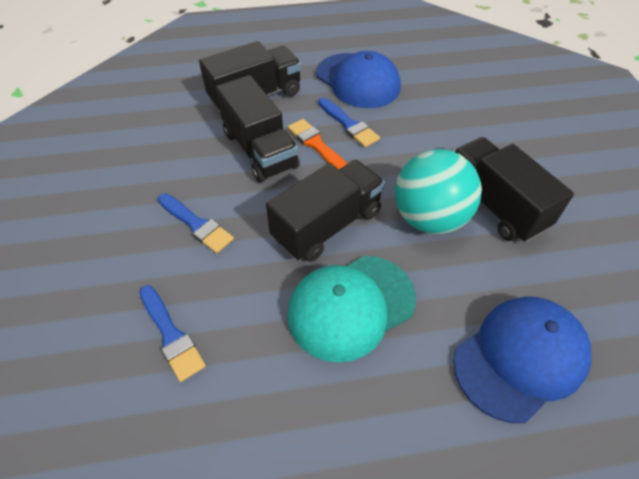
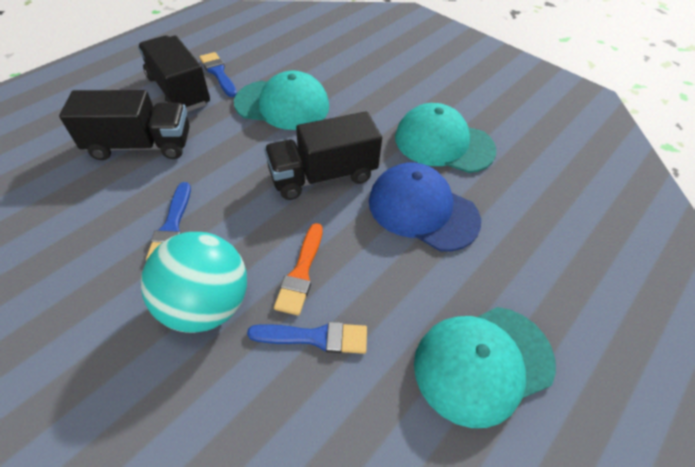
black truck: 4 -> 3
blue cap: 2 -> 1
turquoise cap: 1 -> 3

